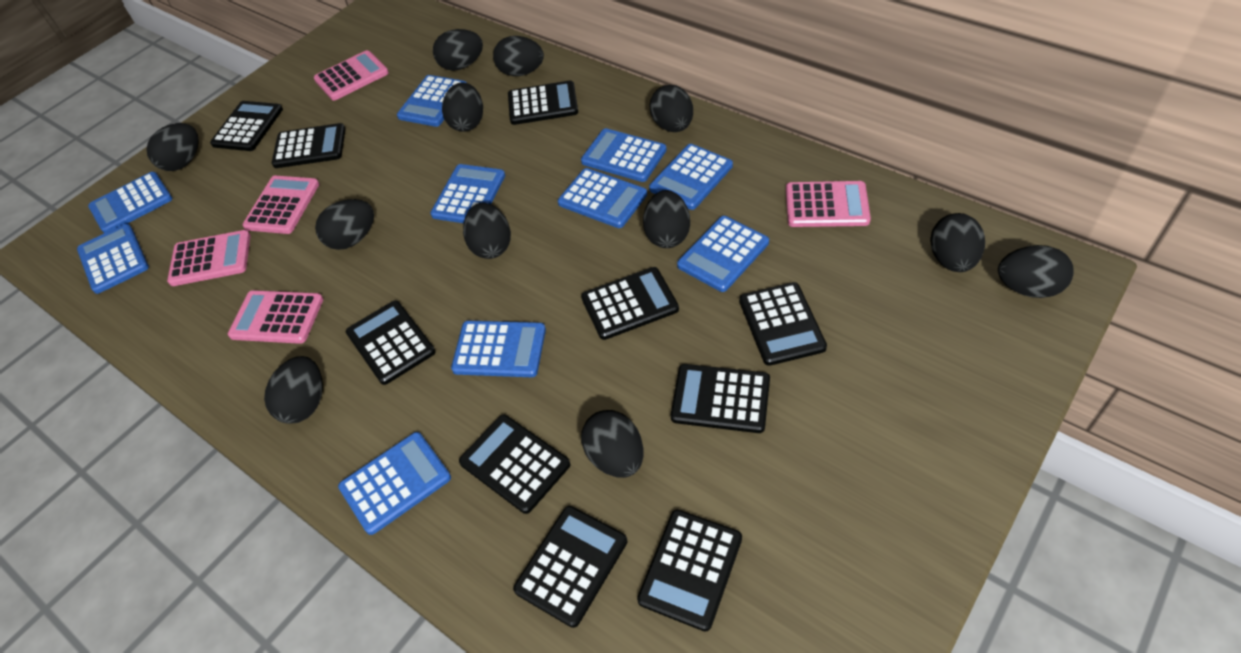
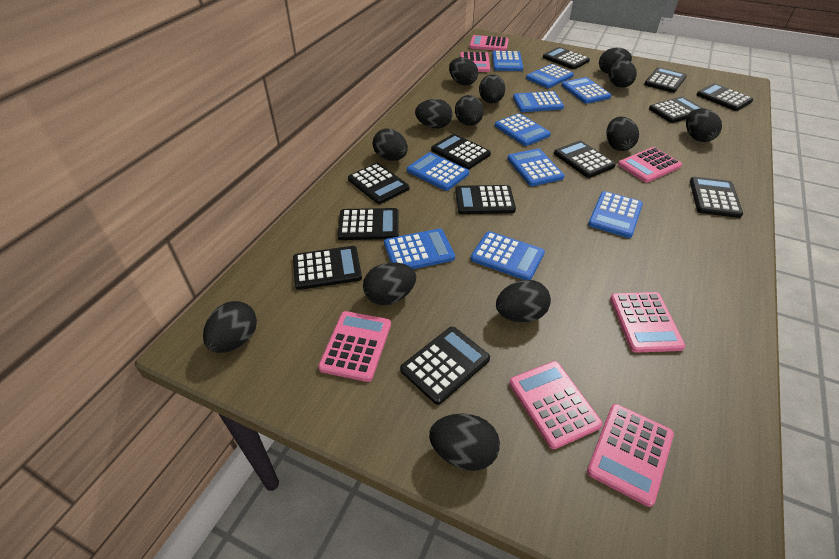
black calculator: 10 -> 12
black egg: 12 -> 13
pink calculator: 5 -> 7

